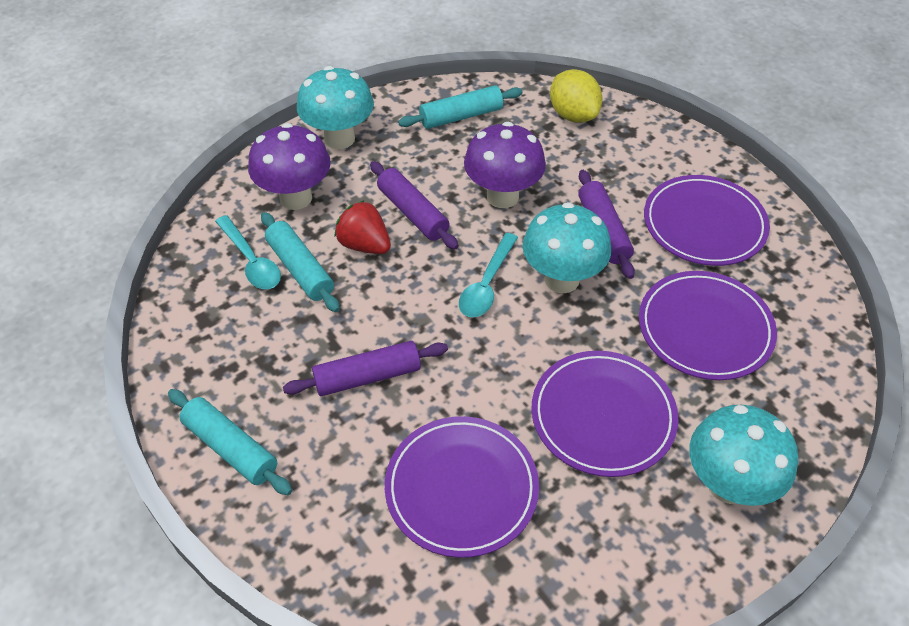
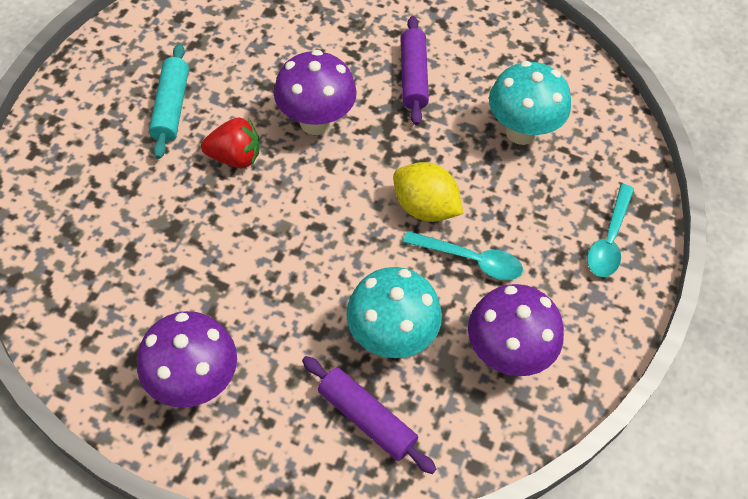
purple mushroom: 2 -> 3
purple plate: 4 -> 0
purple rolling pin: 3 -> 2
turquoise mushroom: 3 -> 2
turquoise rolling pin: 3 -> 1

